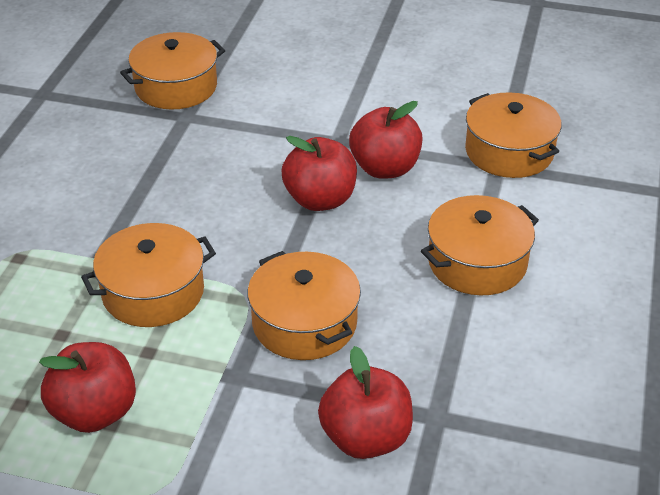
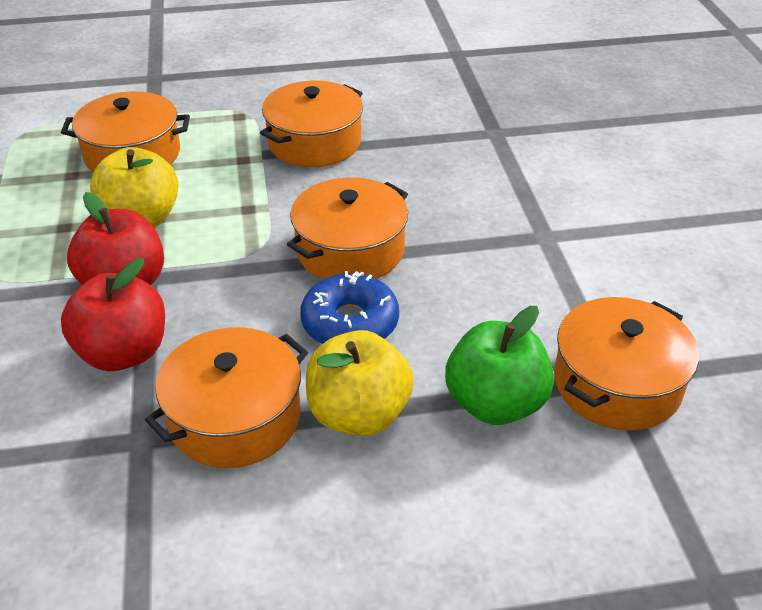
blue donut: 0 -> 1
green apple: 0 -> 1
red apple: 4 -> 2
yellow apple: 0 -> 2

